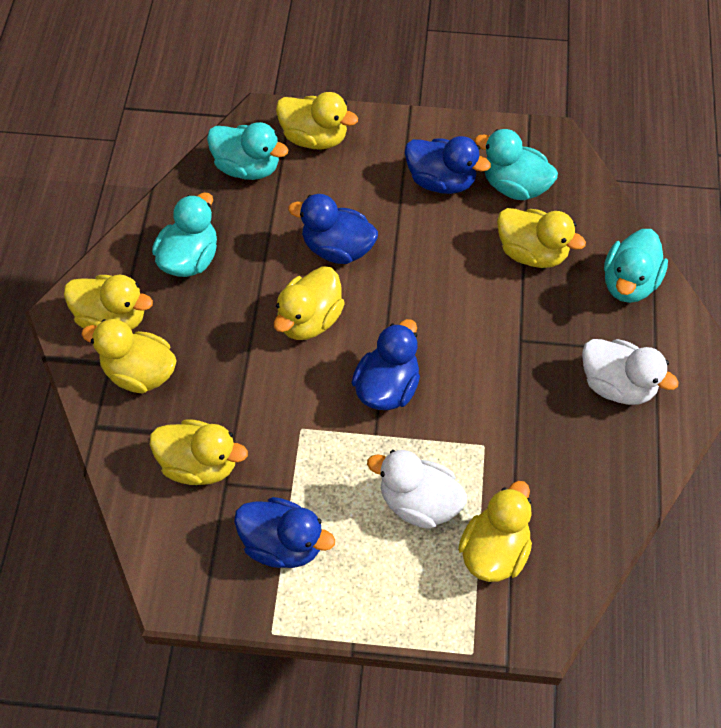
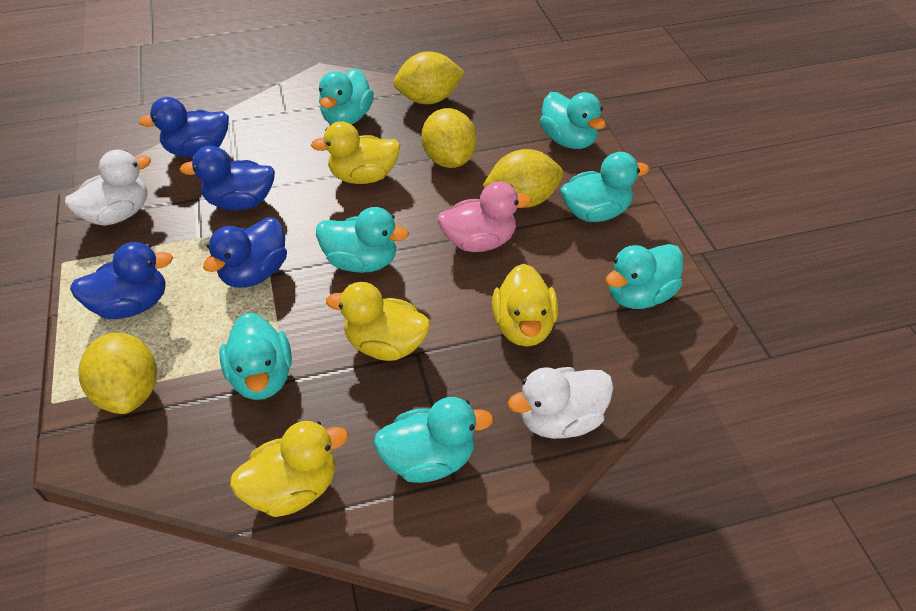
pink duck: 0 -> 1
turquoise duck: 4 -> 7
yellow duck: 7 -> 4
yellow lemon: 0 -> 4

